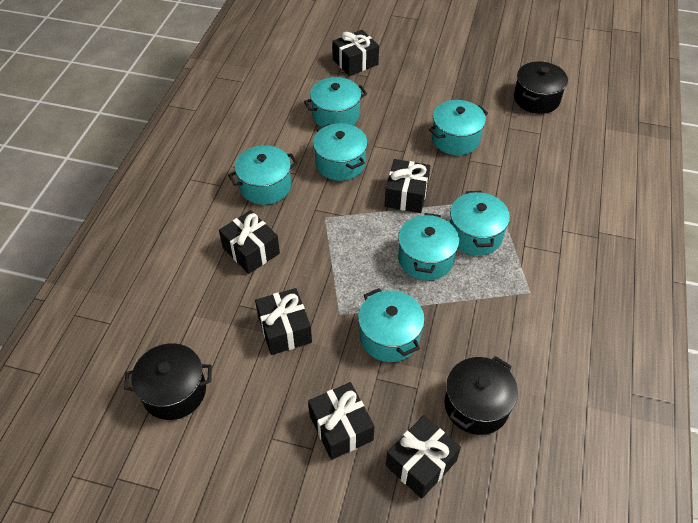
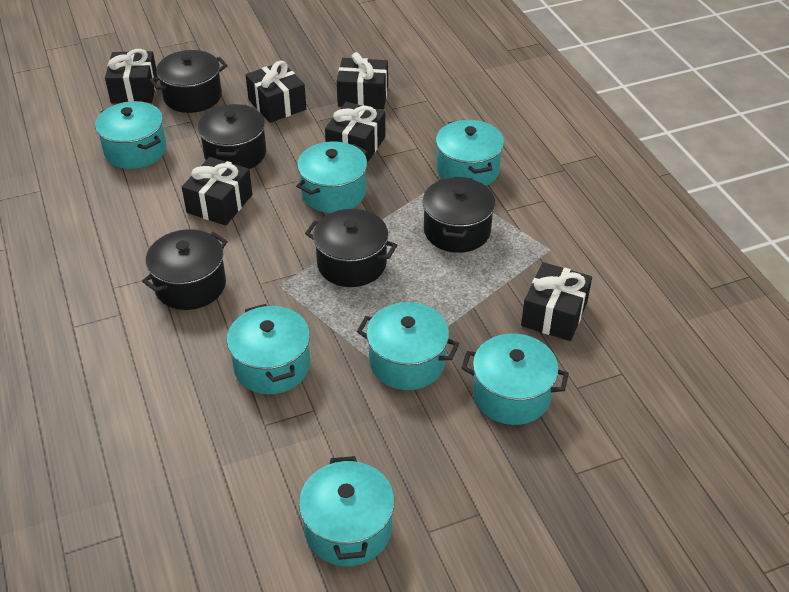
black pot: 3 -> 5

